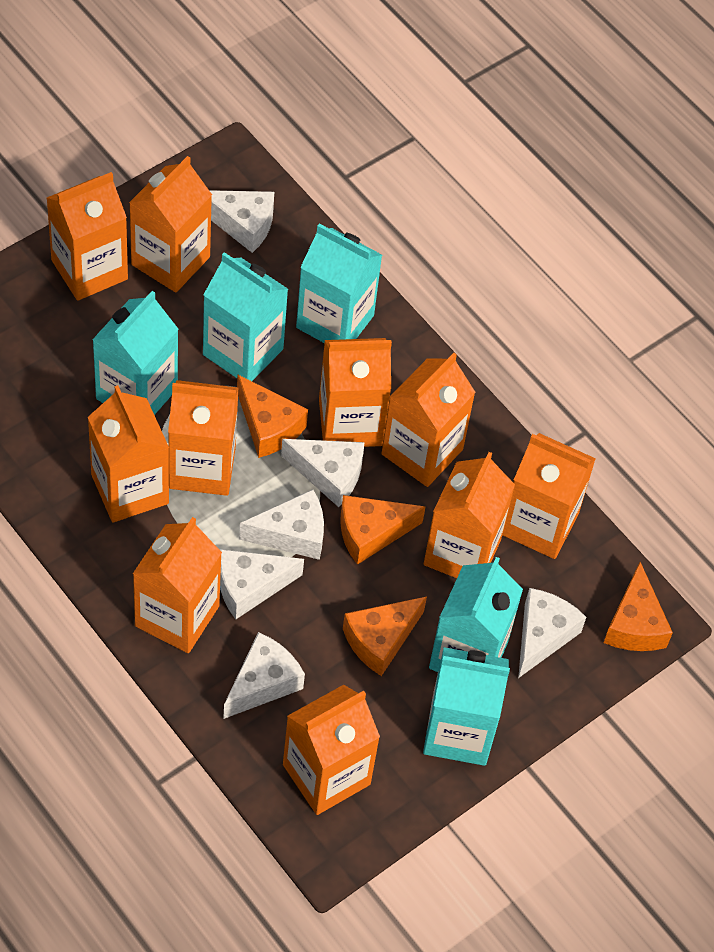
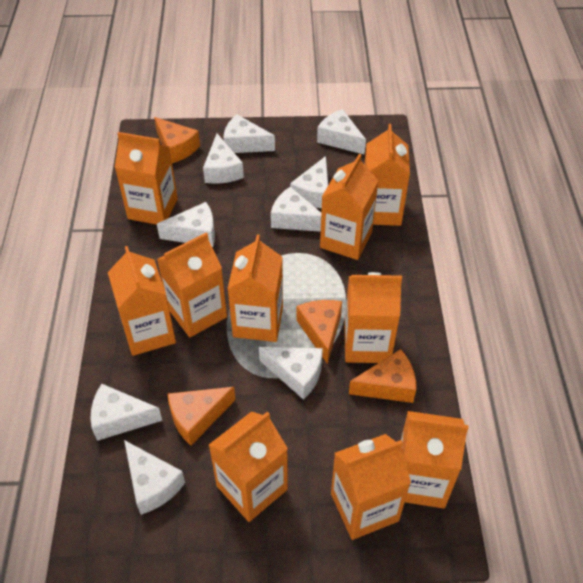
turquoise carton: 5 -> 0
white cheese: 6 -> 9

